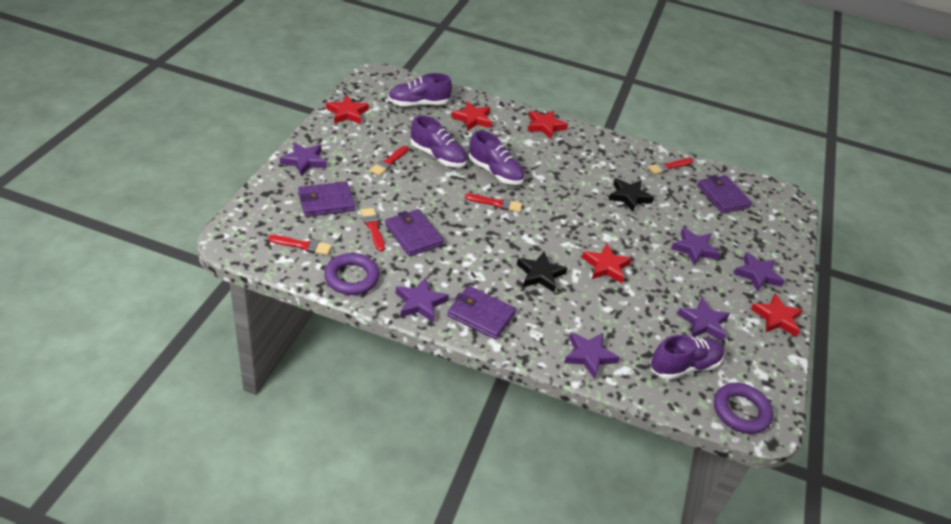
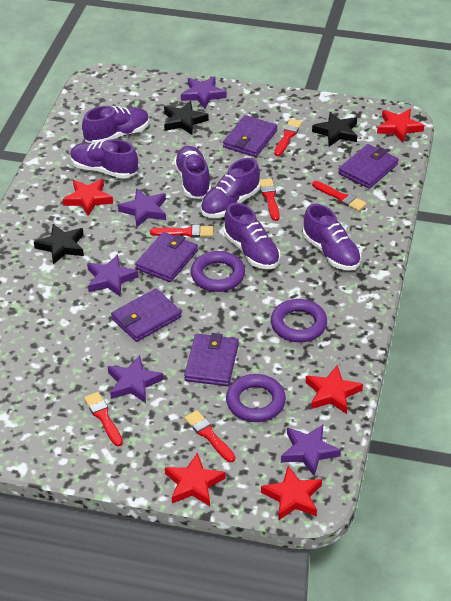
black star: 2 -> 3
purple ring: 2 -> 3
purple shoe: 4 -> 6
purple star: 6 -> 5
purple wallet: 4 -> 5
red brush: 5 -> 6

